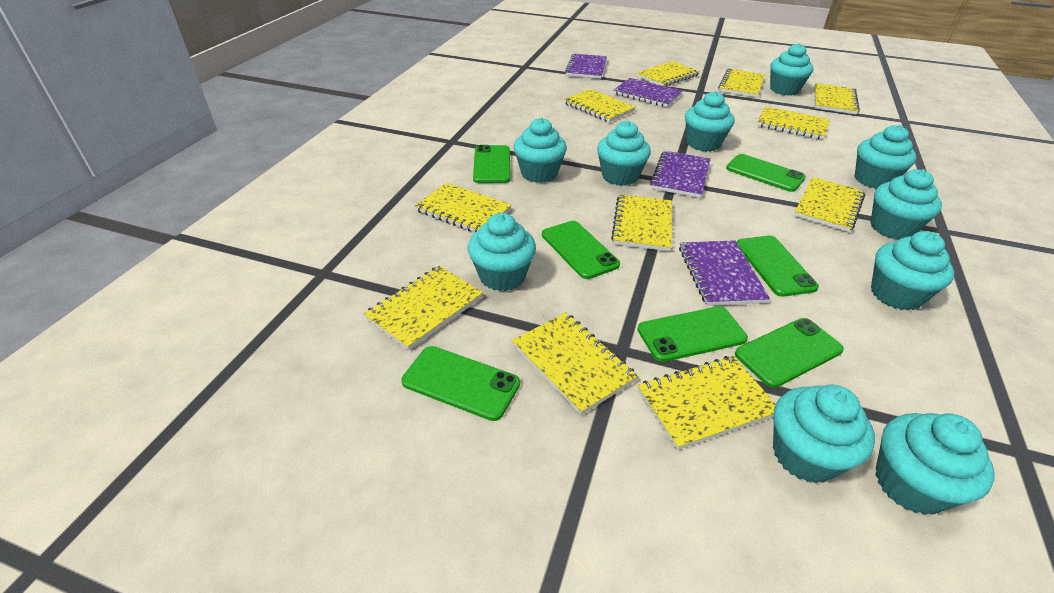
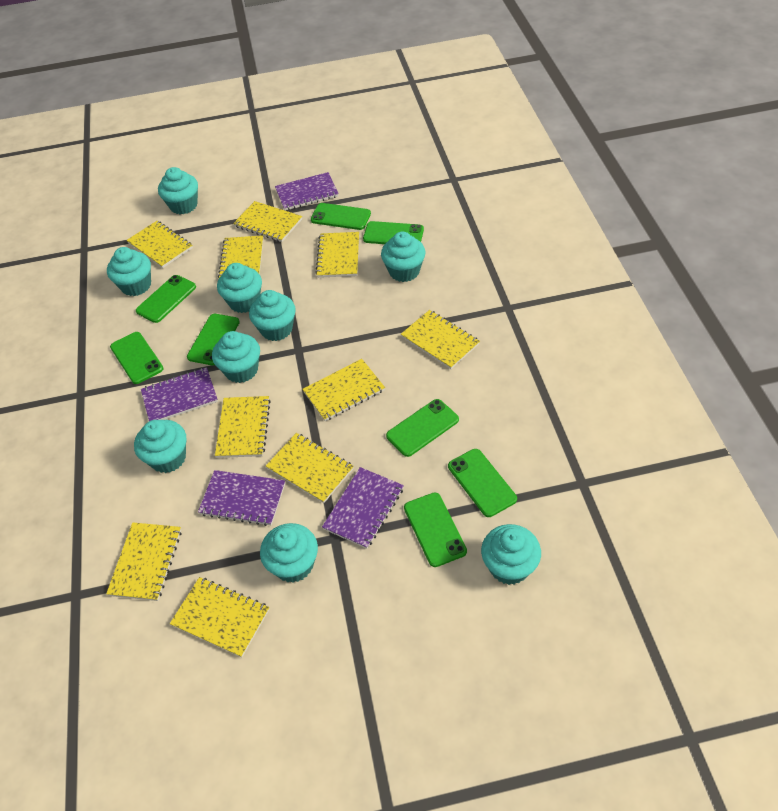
green phone: 7 -> 8
turquoise cupcake: 10 -> 9
yellow notebook: 11 -> 10

